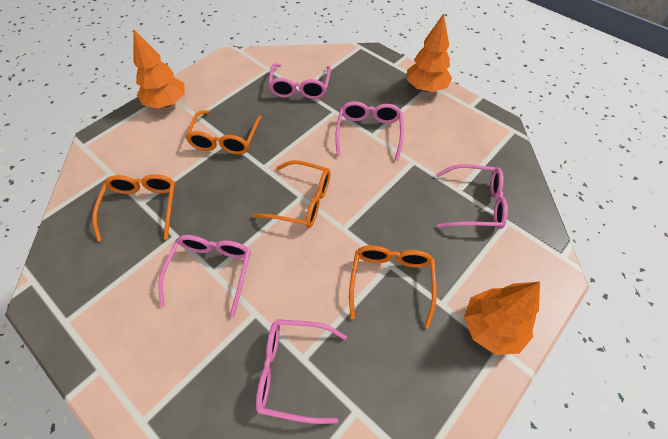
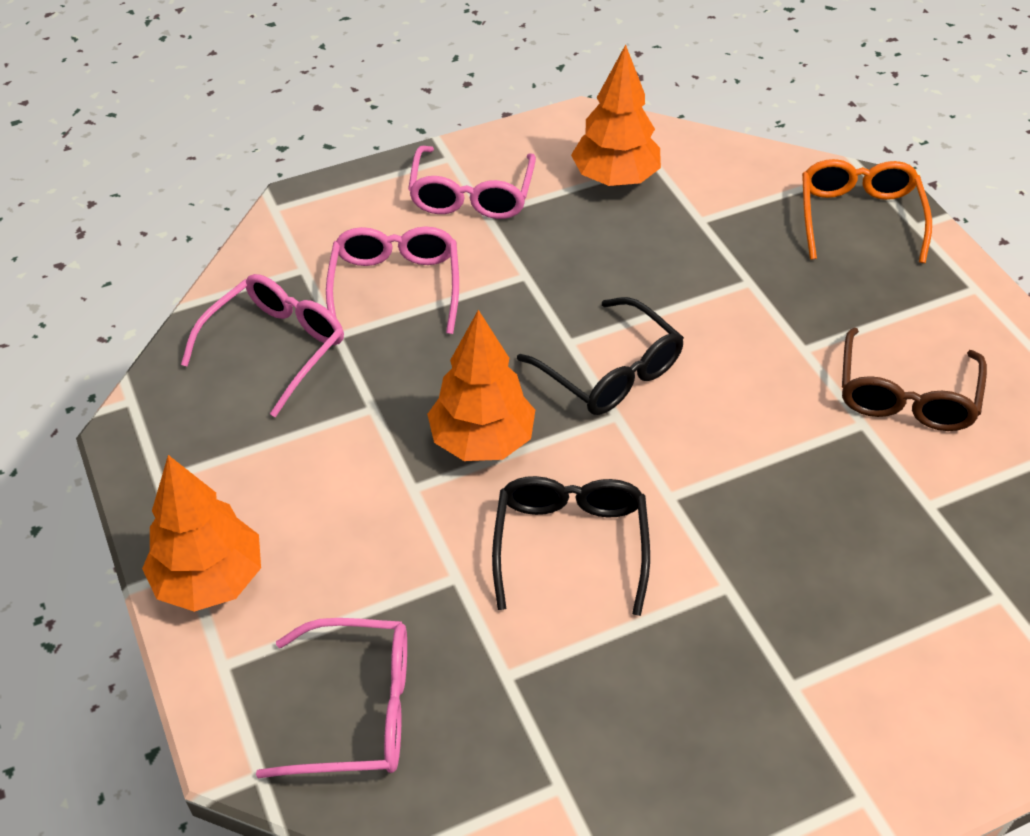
black glasses: 0 -> 2
brown glasses: 0 -> 1
orange glasses: 4 -> 1
pink glasses: 5 -> 4

